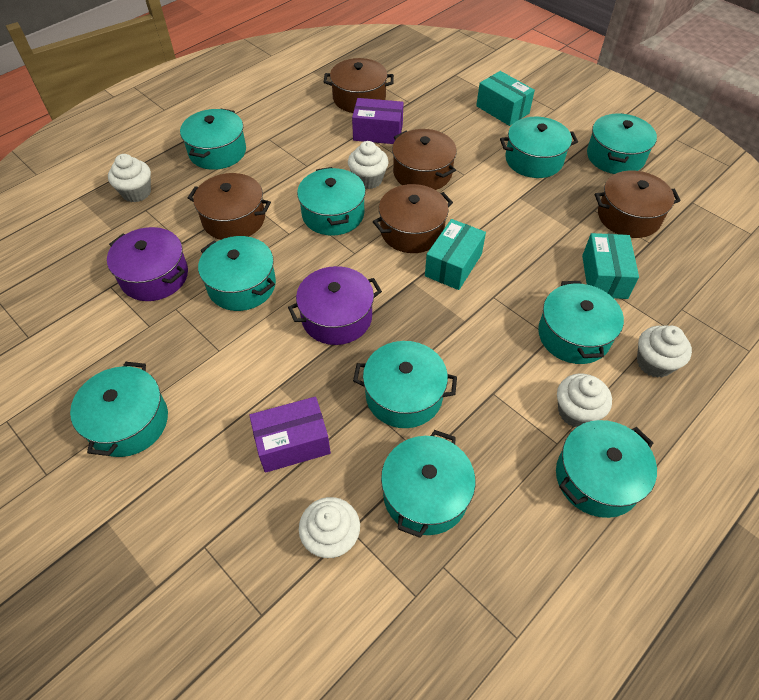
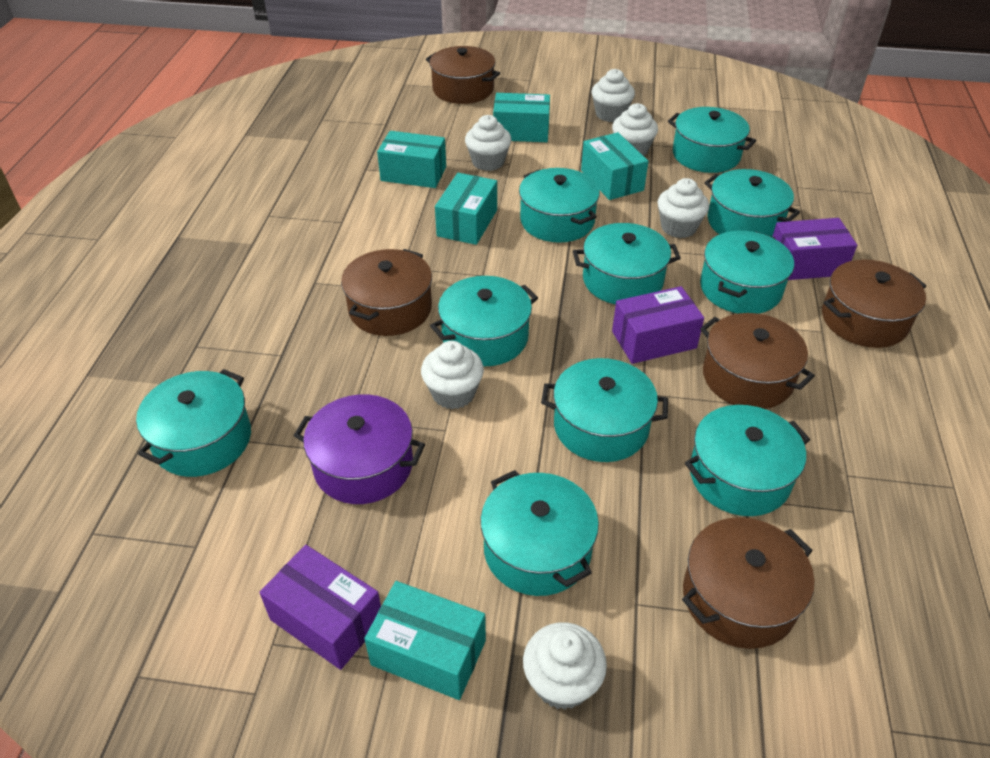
purple box: 2 -> 3
purple pot: 2 -> 1
turquoise box: 3 -> 5
white cupcake: 5 -> 6

